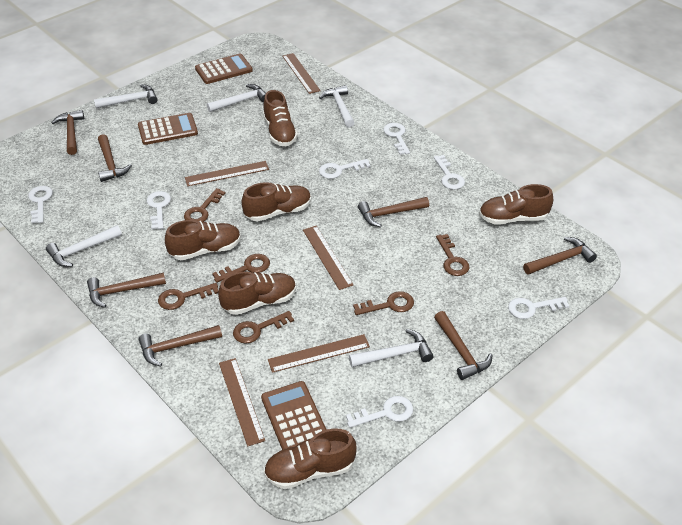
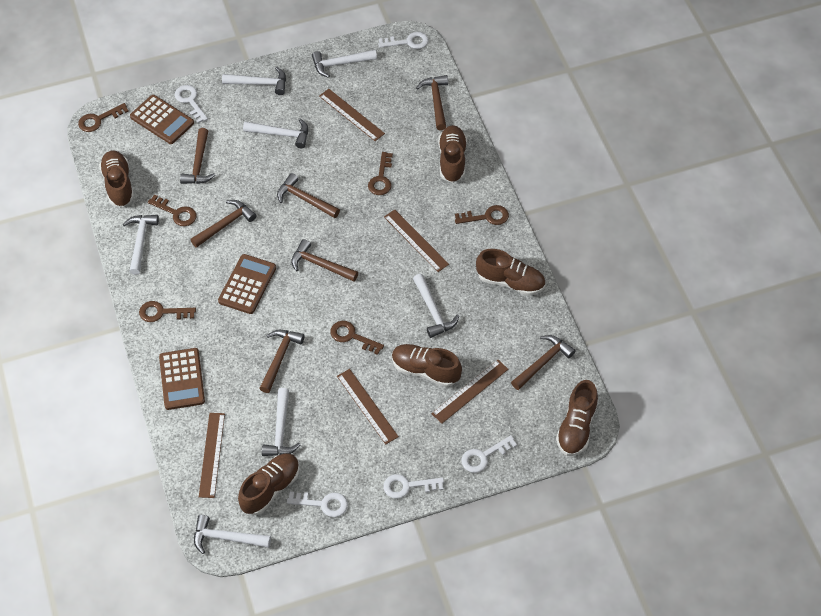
white hammer: 5 -> 7
white key: 7 -> 5

